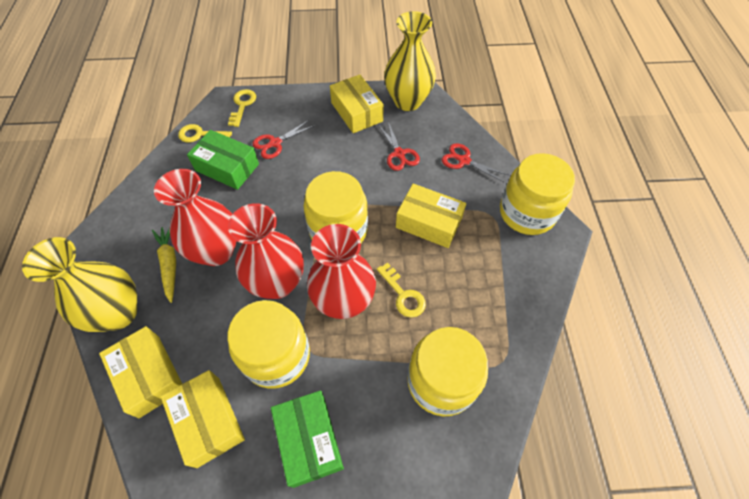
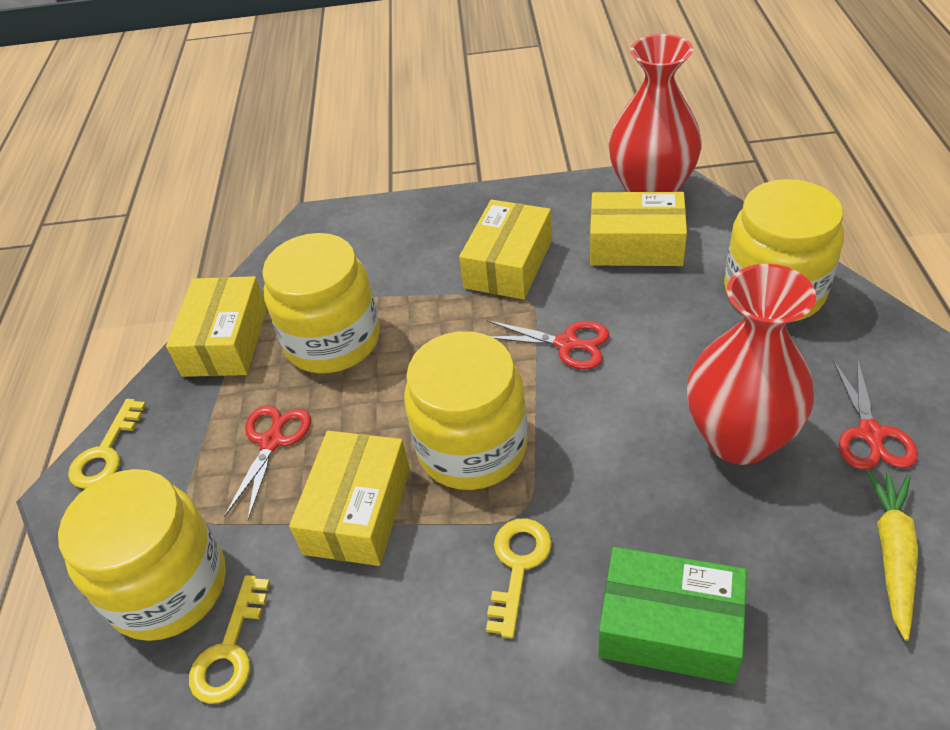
green box: 2 -> 1
red vase: 3 -> 2
yellow vase: 2 -> 0

